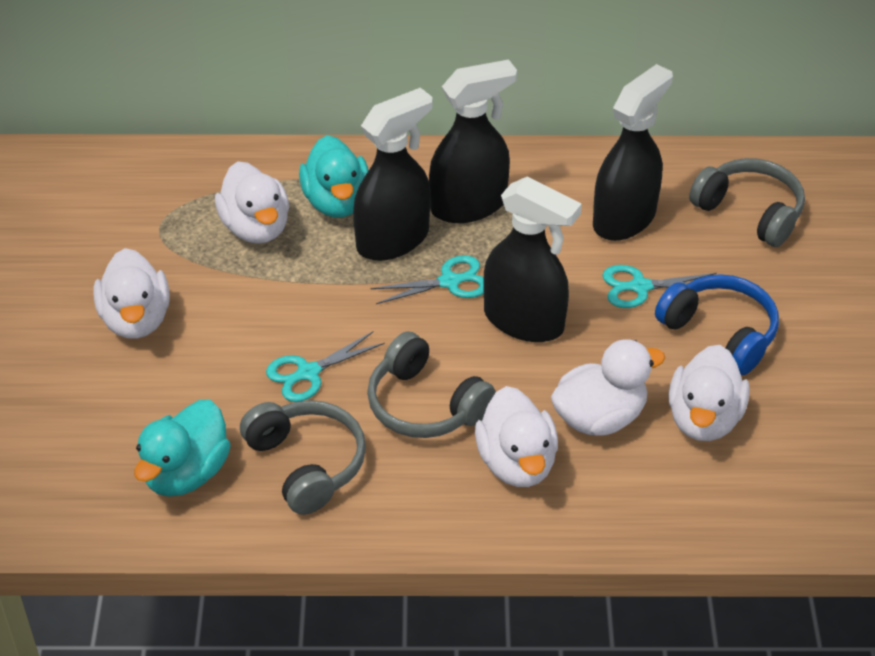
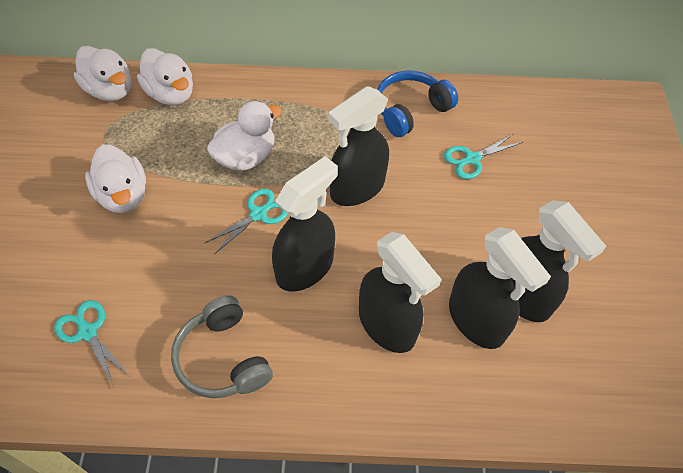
black spray bottle: 4 -> 5
grey headphones: 3 -> 1
turquoise duck: 2 -> 0
white duck: 5 -> 4

